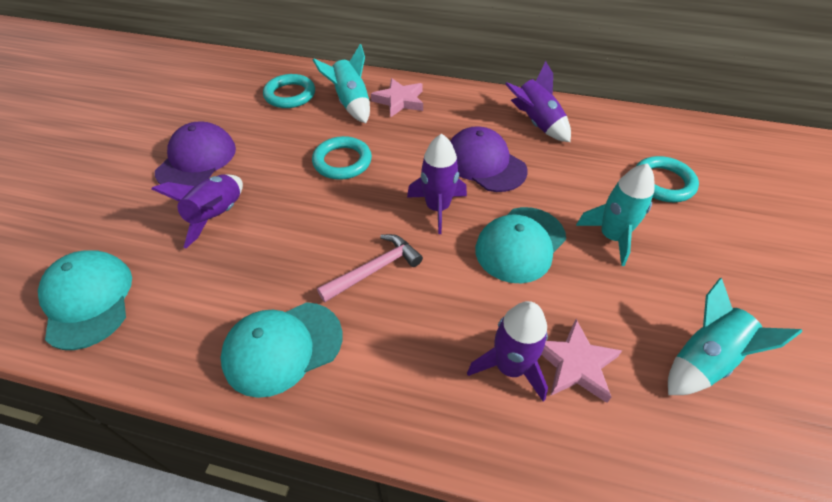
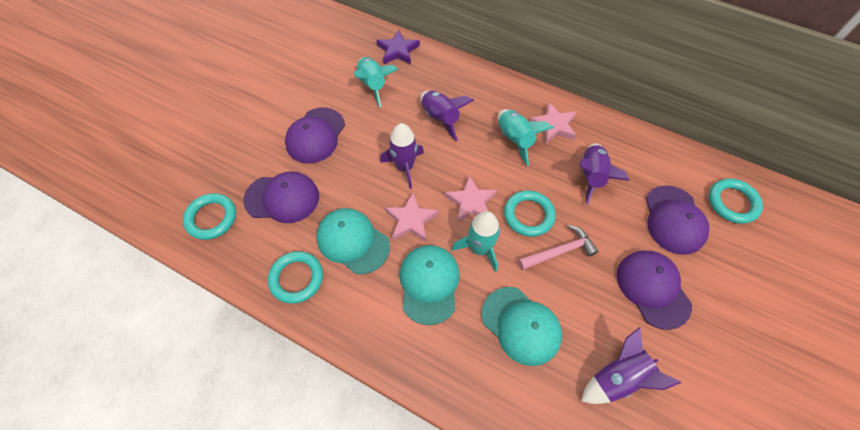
pink star: 2 -> 3
purple cap: 2 -> 4
purple star: 0 -> 1
turquoise ring: 3 -> 4

